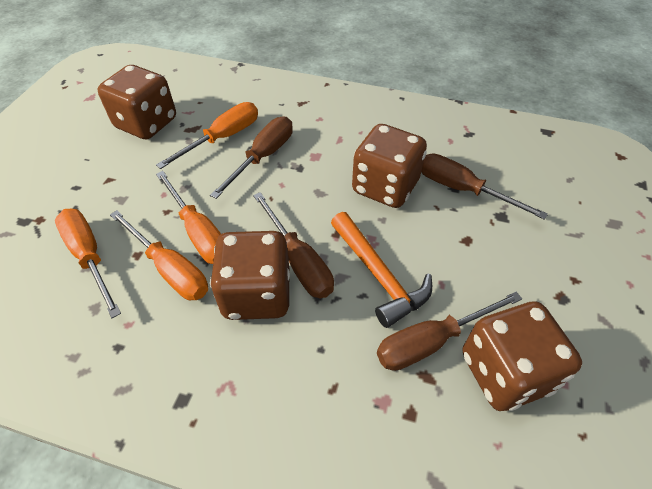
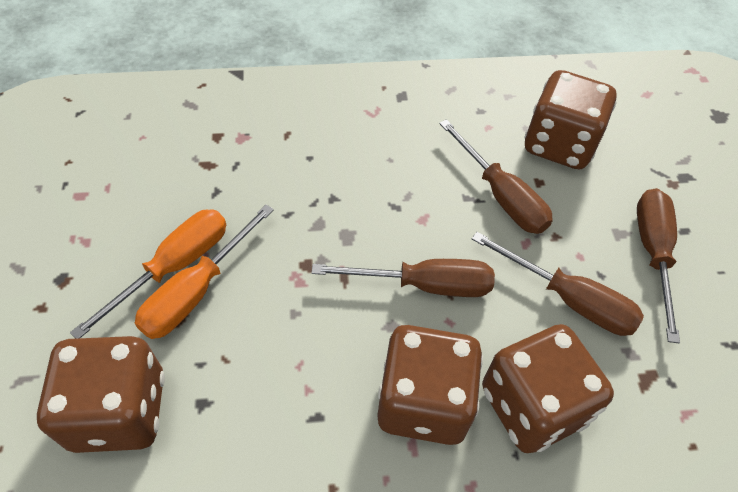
orange hammer: 1 -> 0
orange screwdriver: 4 -> 2

